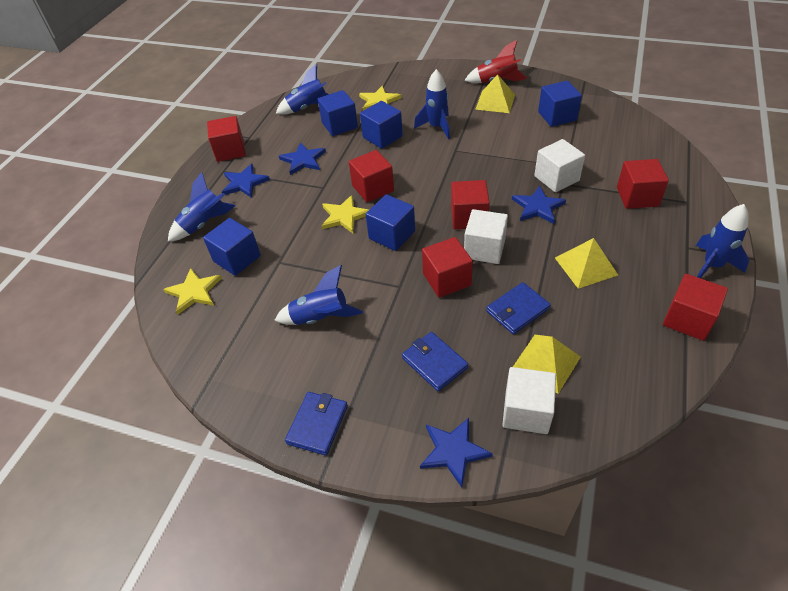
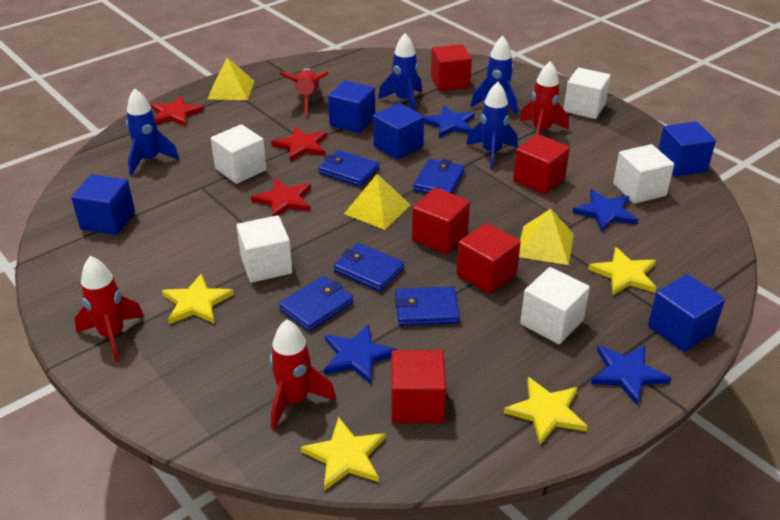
blue rocket: 5 -> 4
blue wallet: 3 -> 5
red cube: 6 -> 5
red rocket: 1 -> 4
red star: 0 -> 3
white cube: 3 -> 5
yellow star: 3 -> 4

